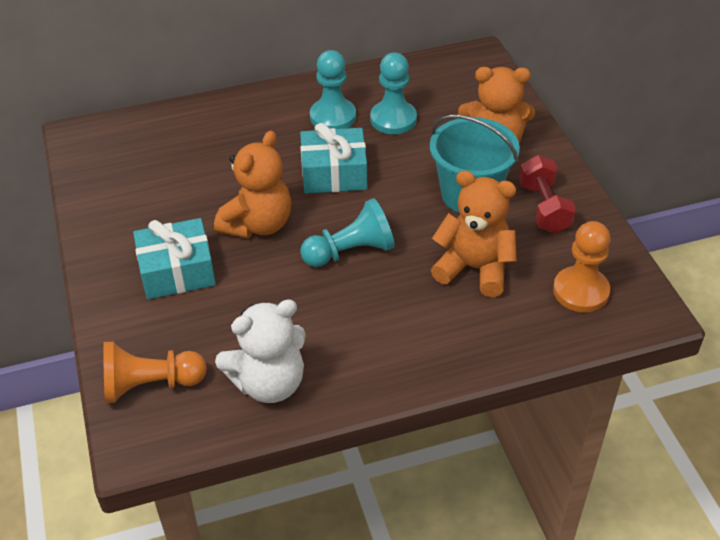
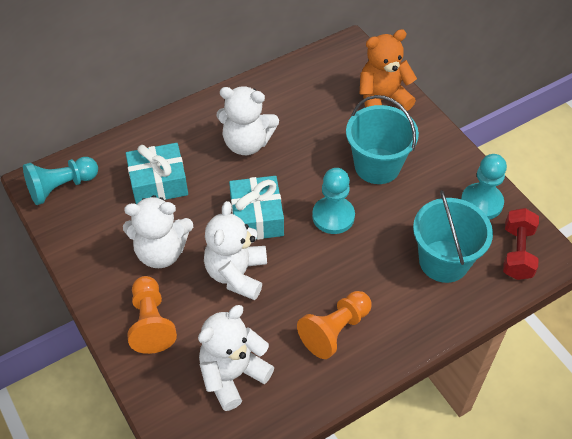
orange teddy bear: 3 -> 1
turquoise bucket: 1 -> 2
white teddy bear: 1 -> 4

